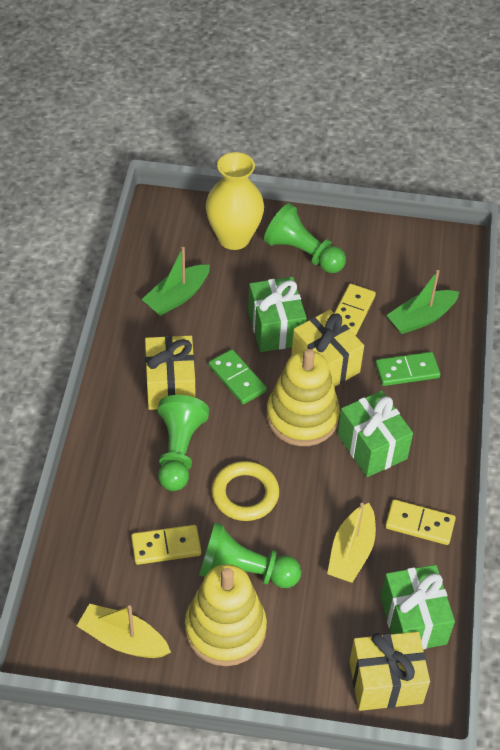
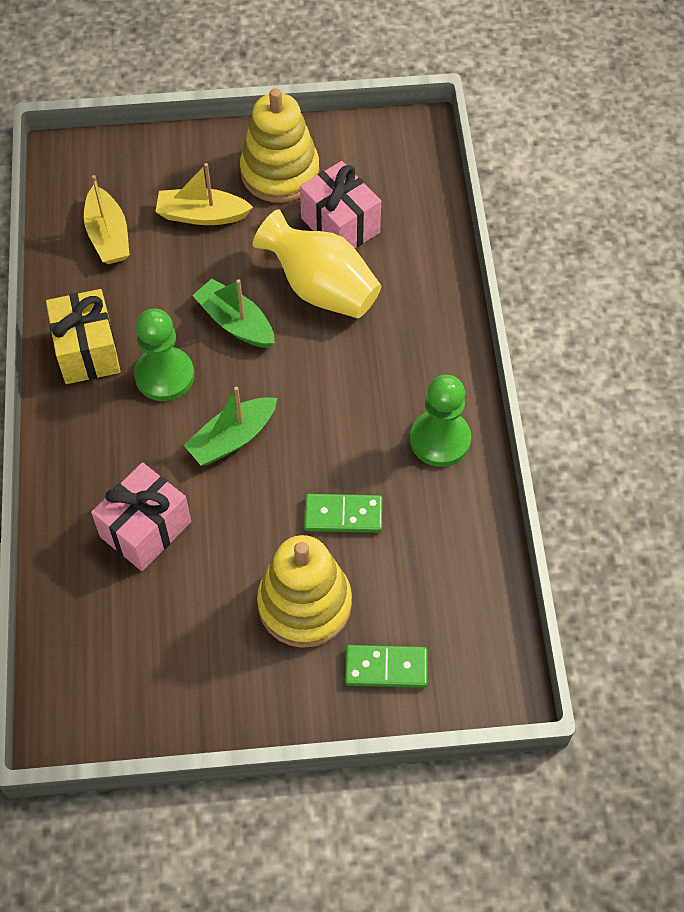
green gift: 3 -> 0
green pawn: 3 -> 2
pink gift: 0 -> 2
yellow domino: 3 -> 0
yellow gift: 3 -> 1
yellow ring: 1 -> 0

